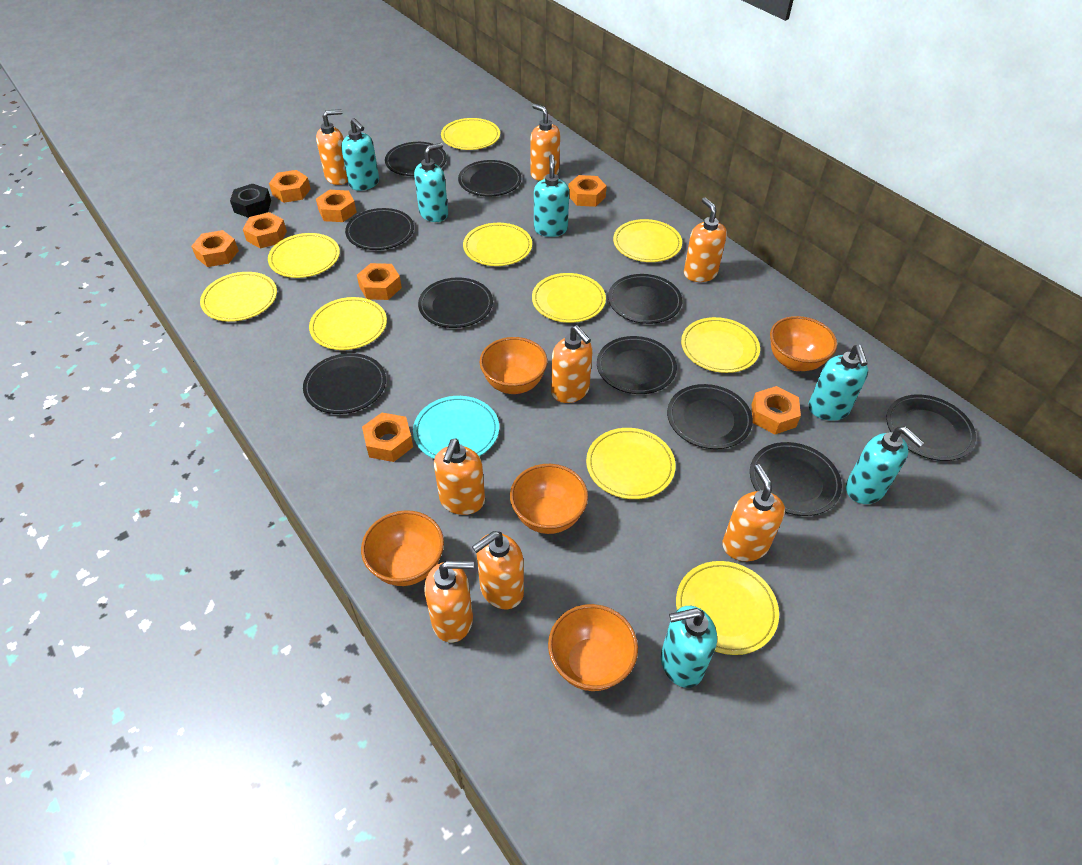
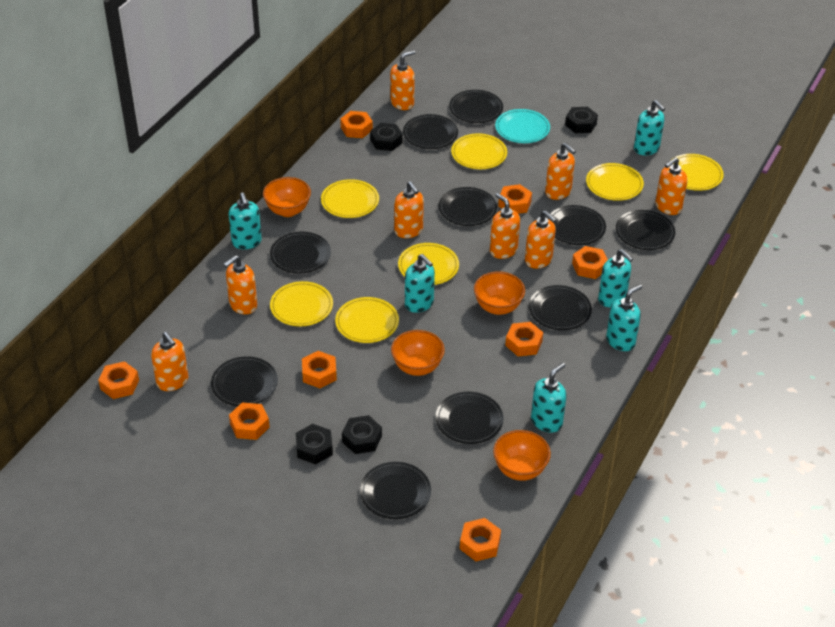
black nut: 1 -> 4
orange bowl: 5 -> 4
yellow plate: 10 -> 7

